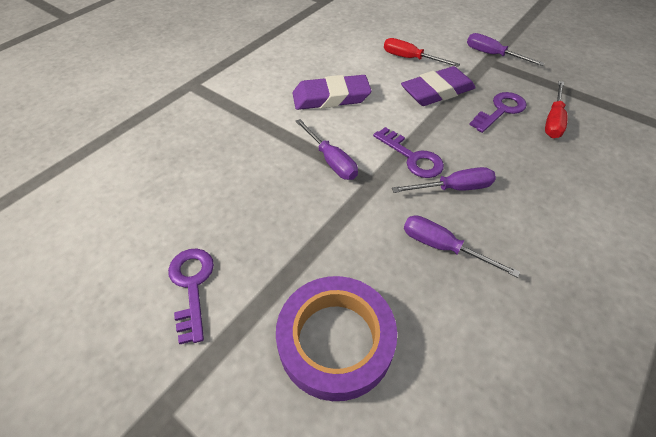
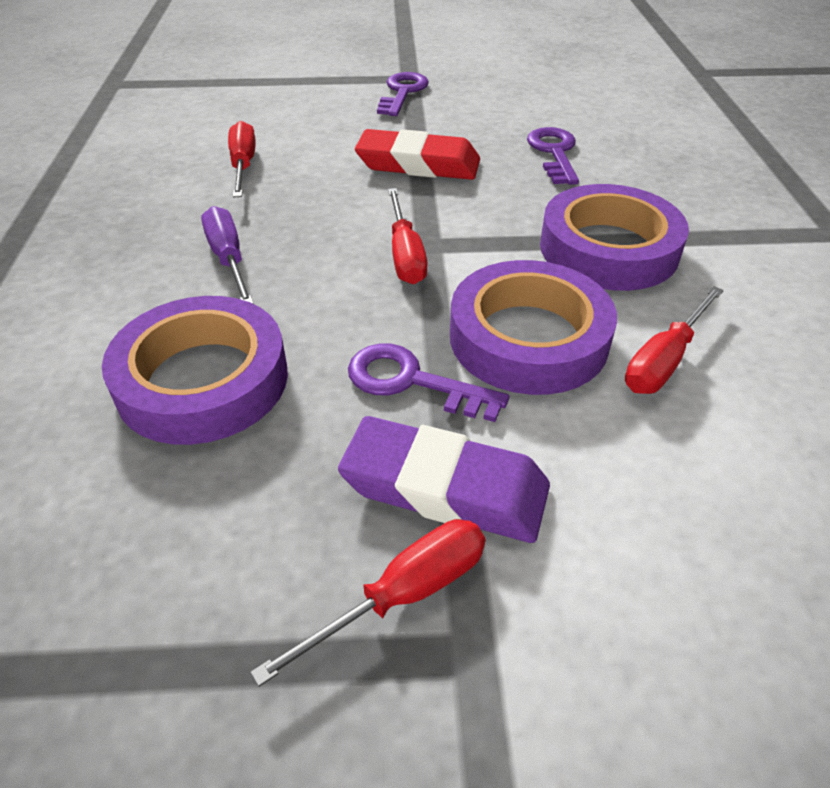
purple eraser: 2 -> 1
purple screwdriver: 4 -> 1
purple tape: 1 -> 3
red eraser: 0 -> 1
red screwdriver: 2 -> 4

